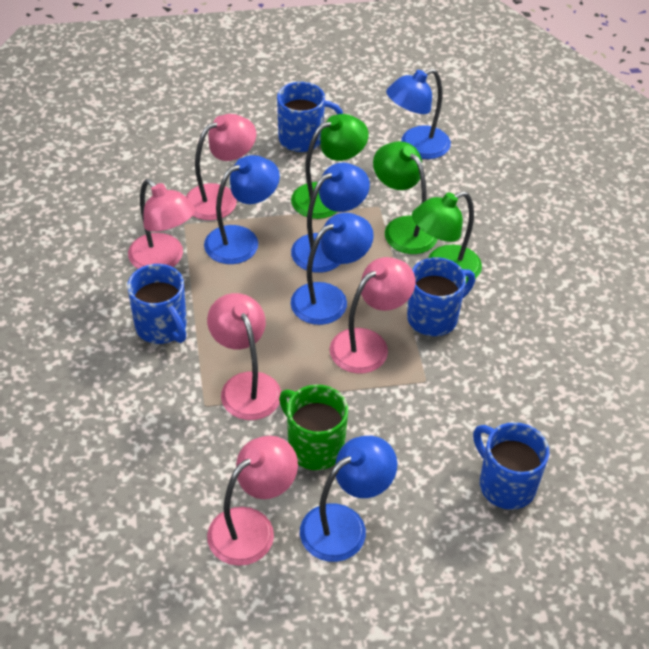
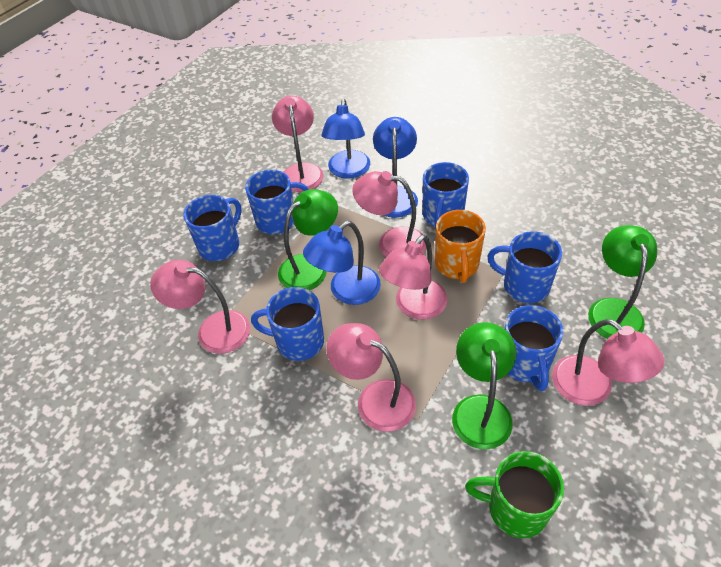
blue lamp: 5 -> 3
blue mug: 4 -> 6
orange mug: 0 -> 1
pink lamp: 5 -> 6

